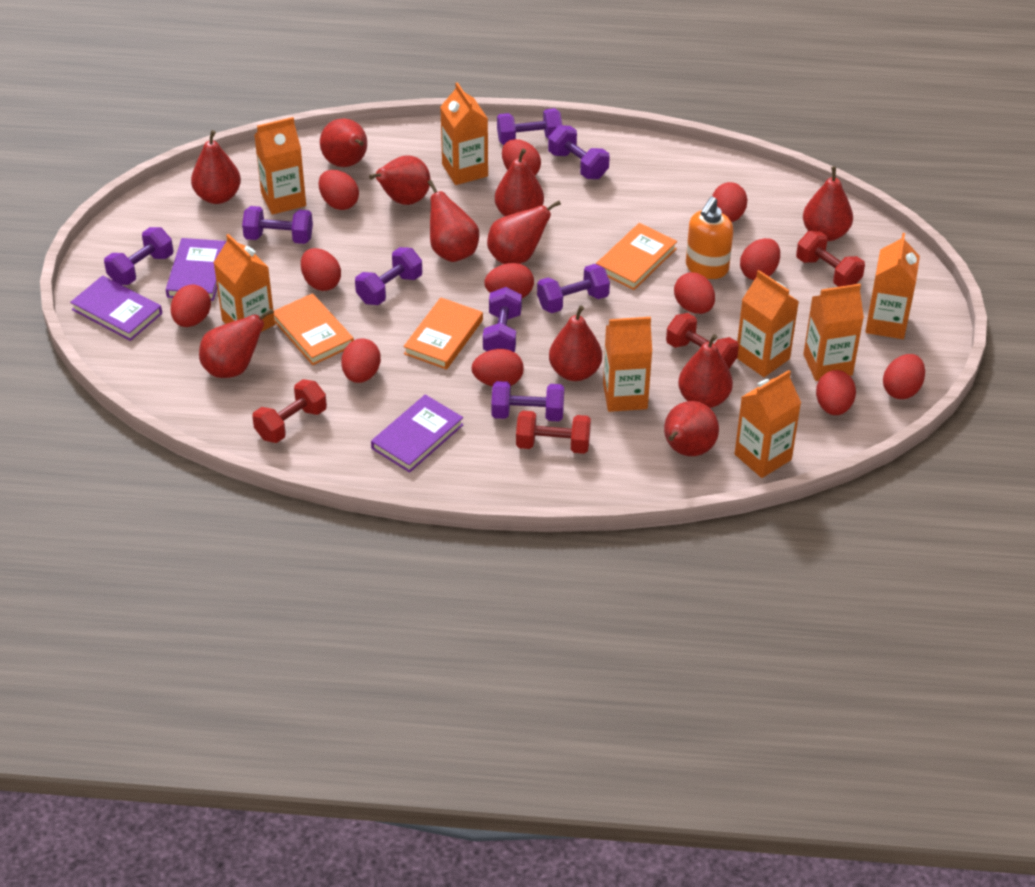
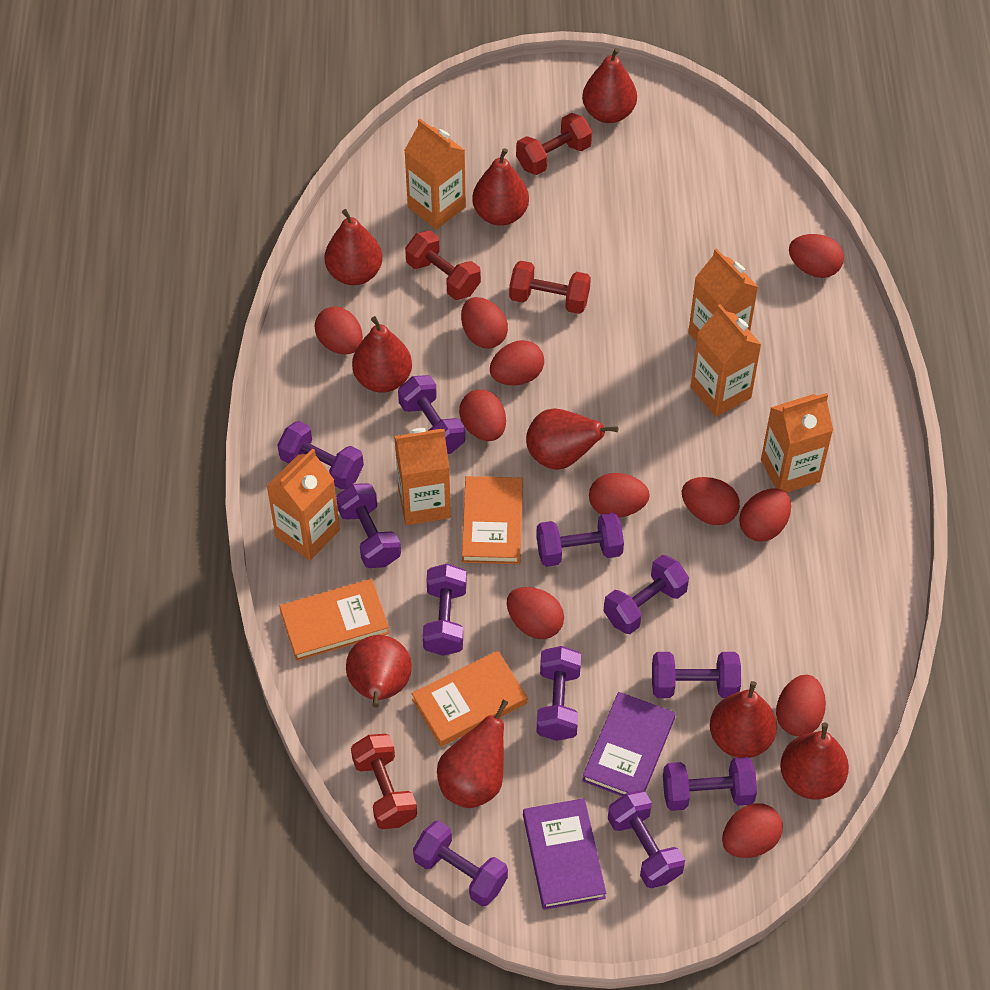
orange carton: 8 -> 6
orange soap dispenser: 1 -> 0
purple book: 3 -> 2
purple dumbbell: 8 -> 11
red egg: 12 -> 11
red pear: 11 -> 9

